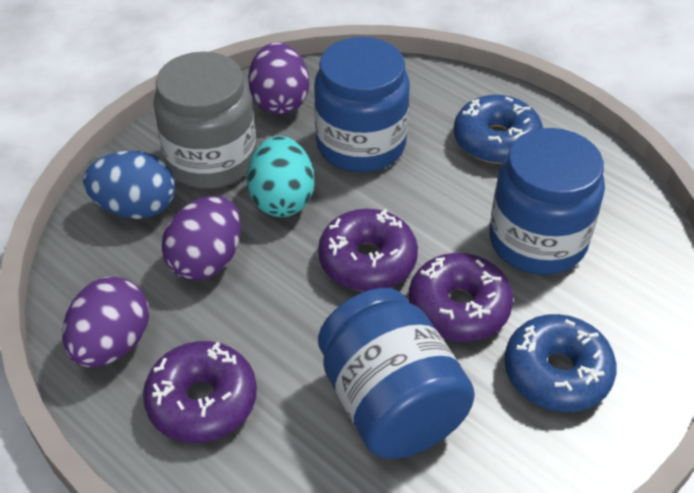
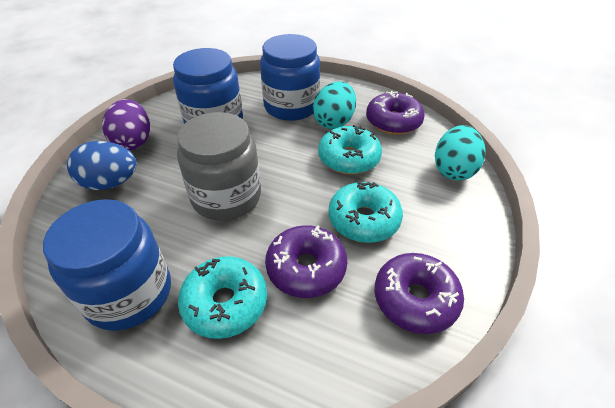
blue donut: 2 -> 0
purple egg: 3 -> 1
turquoise donut: 0 -> 3
turquoise egg: 1 -> 2

